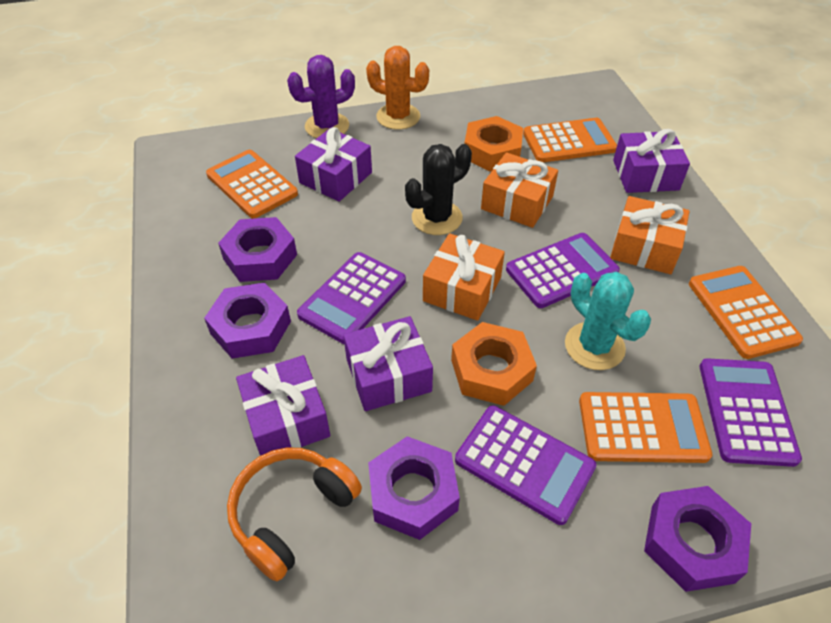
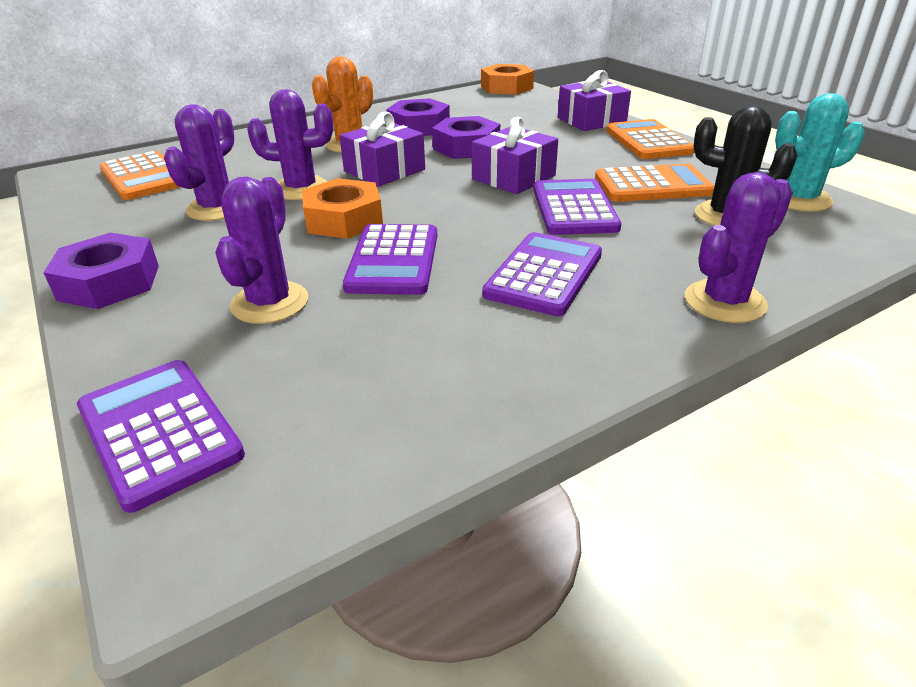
orange calculator: 4 -> 3
orange gift: 3 -> 0
orange headphones: 1 -> 0
purple cactus: 1 -> 4
purple gift: 4 -> 3
purple nut: 4 -> 3

